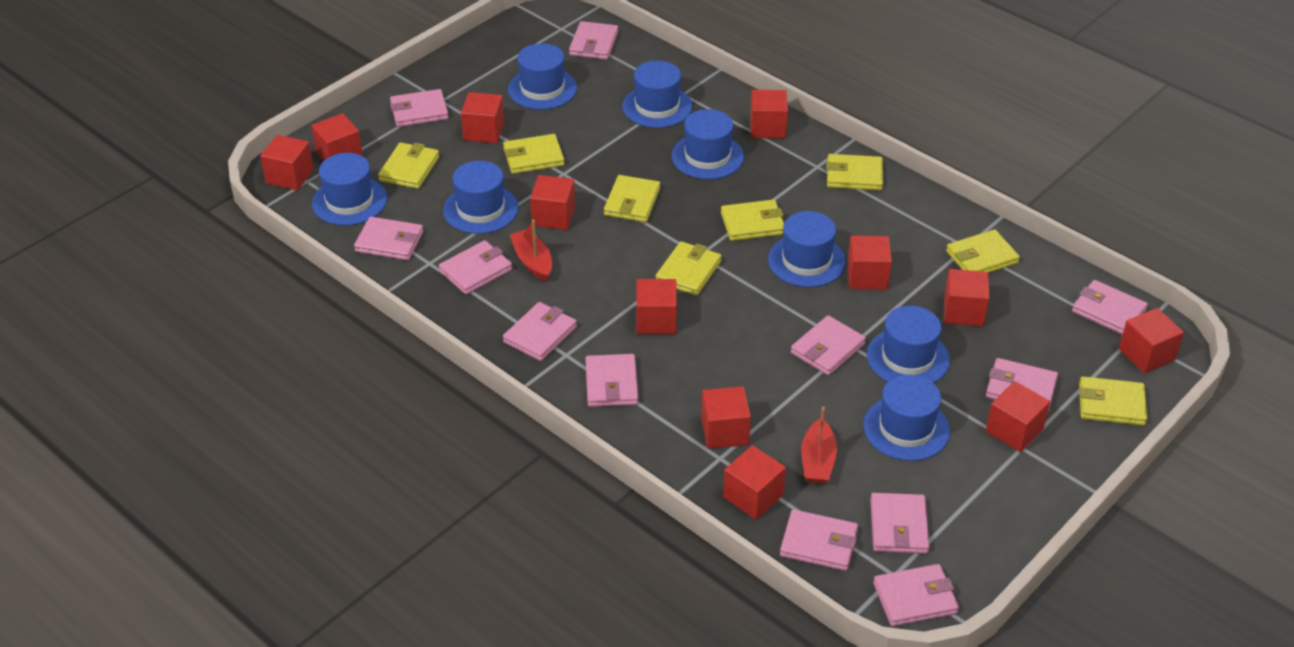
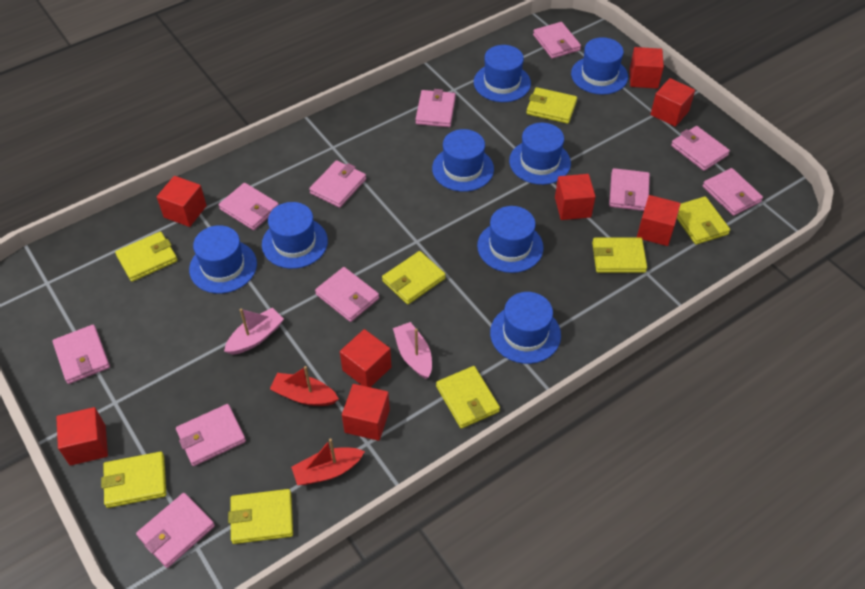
pink boat: 0 -> 2
pink wallet: 12 -> 11
red cube: 12 -> 8

